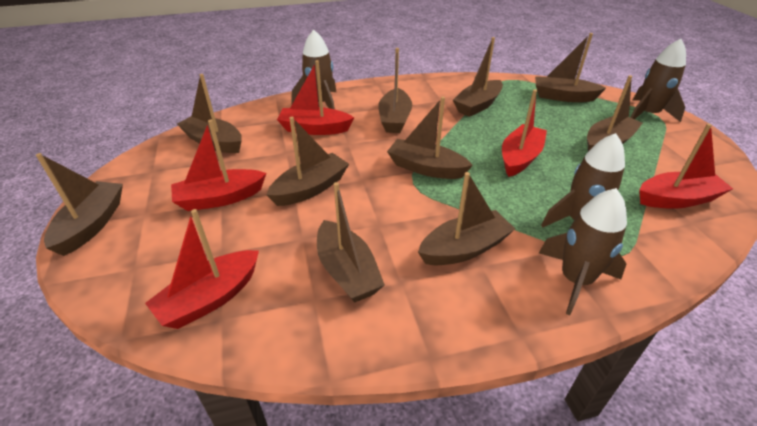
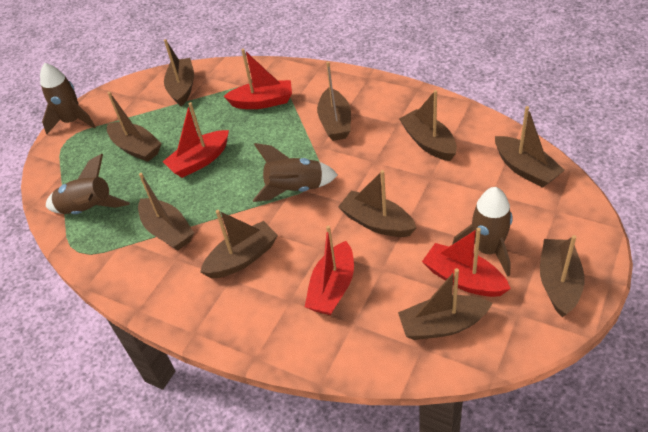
red boat: 5 -> 4

